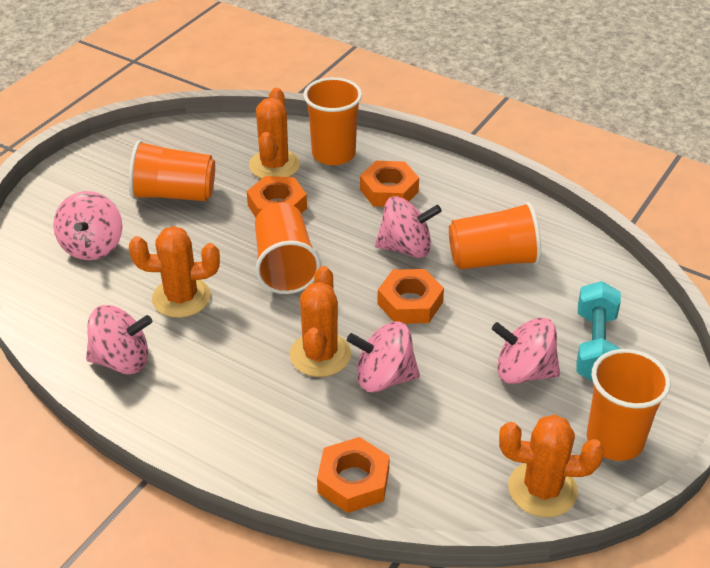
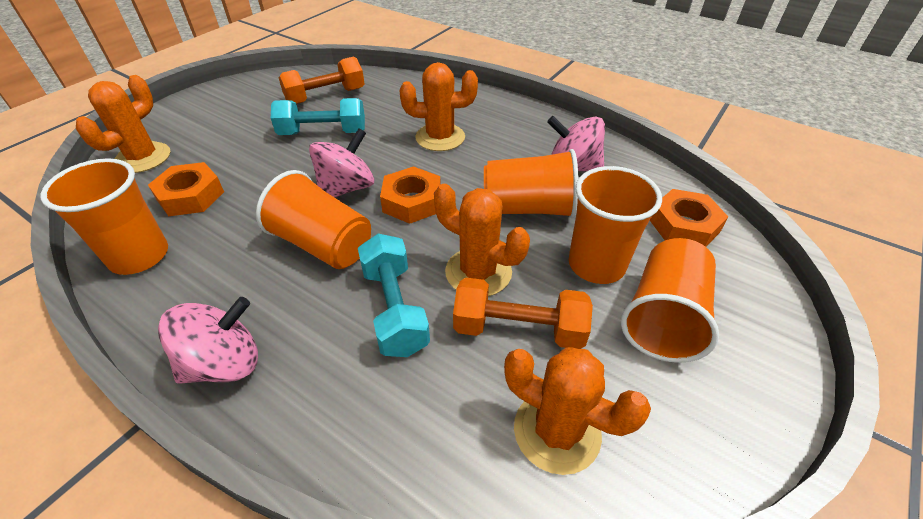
orange dumbbell: 0 -> 2
orange nut: 4 -> 3
pink spinning top: 5 -> 3
turquoise dumbbell: 1 -> 2

